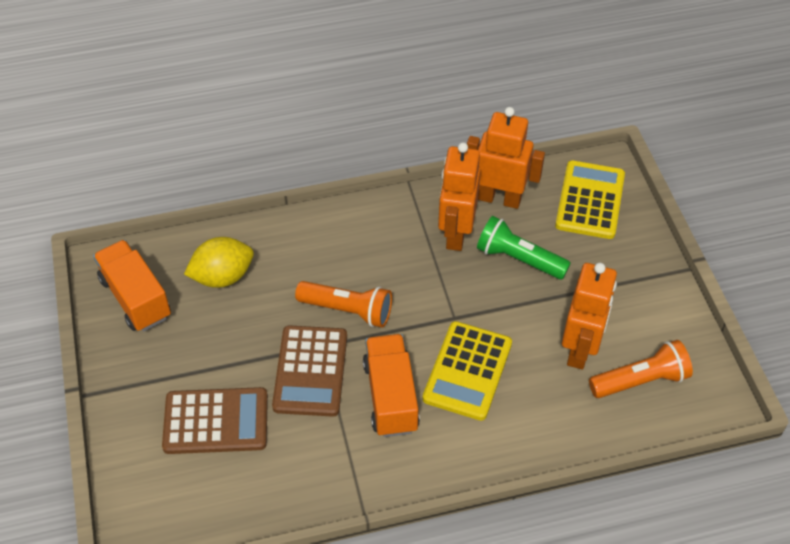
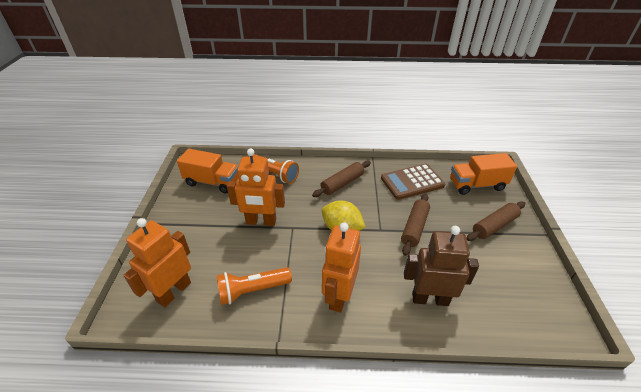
brown calculator: 2 -> 1
brown robot: 0 -> 1
brown rolling pin: 0 -> 3
green flashlight: 1 -> 0
yellow calculator: 2 -> 0

